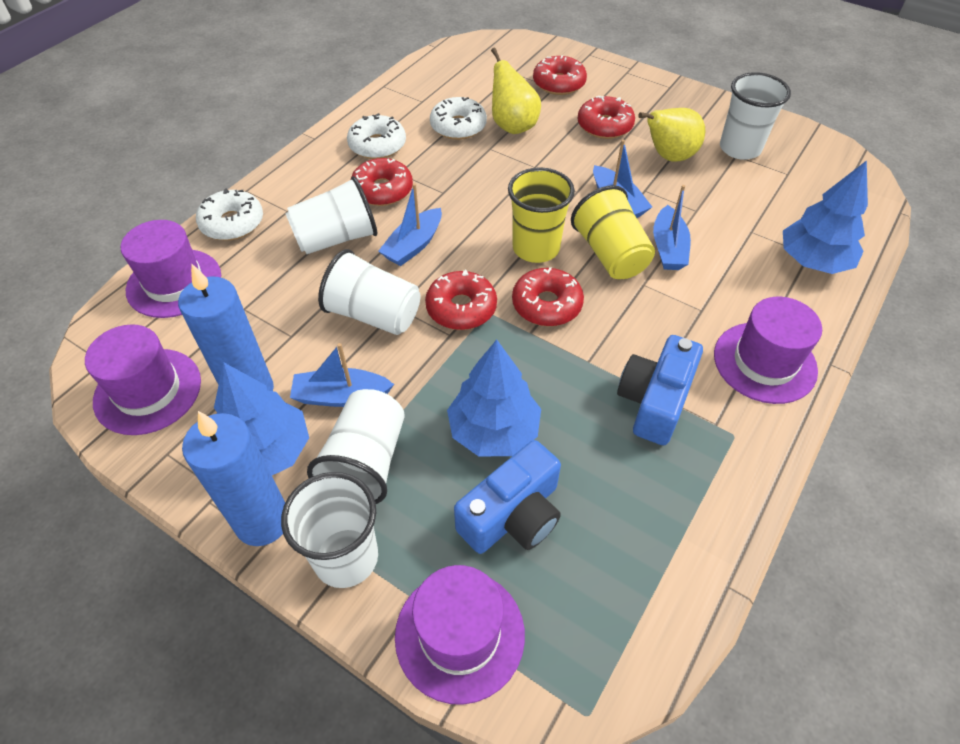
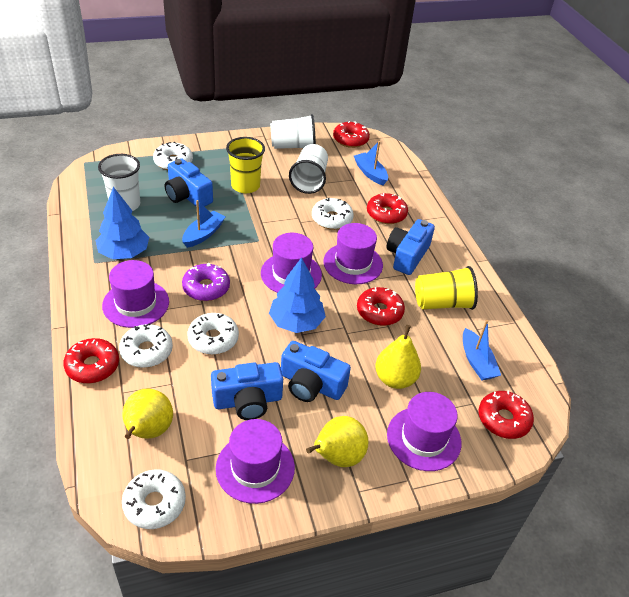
blue boat: 4 -> 3
blue camera: 2 -> 4
blue candle: 2 -> 0
blue tree: 3 -> 2
purple donut: 0 -> 1
purple hat: 4 -> 5
white cup: 5 -> 3
white donut: 3 -> 5
yellow pear: 2 -> 3

